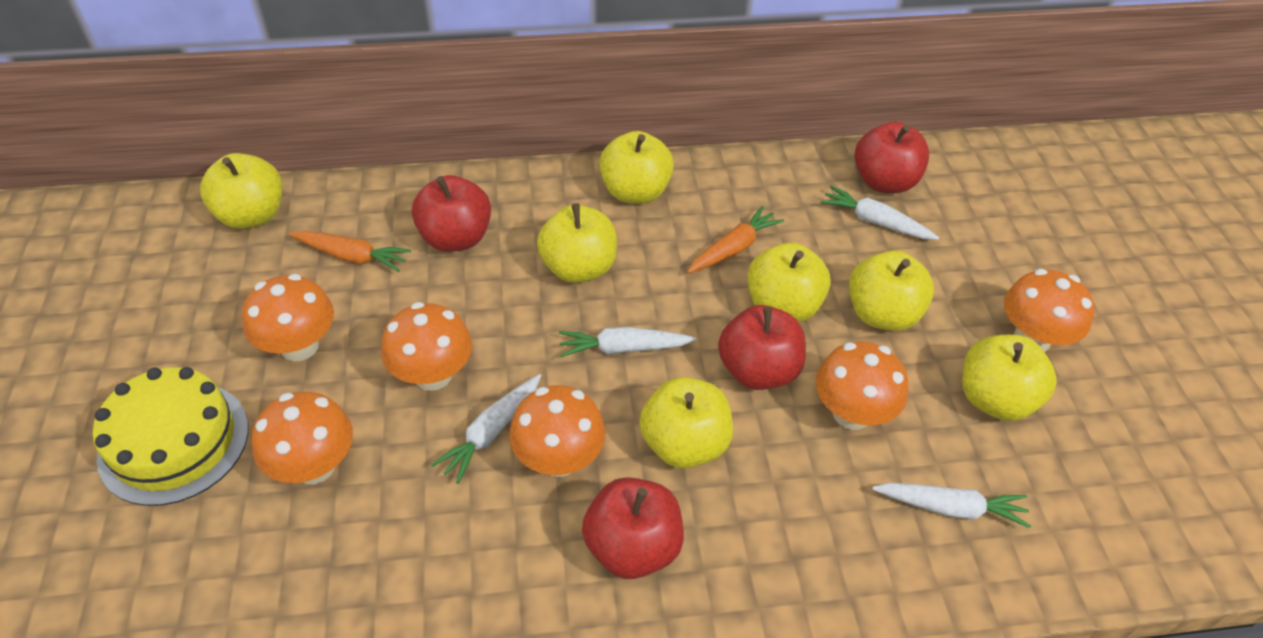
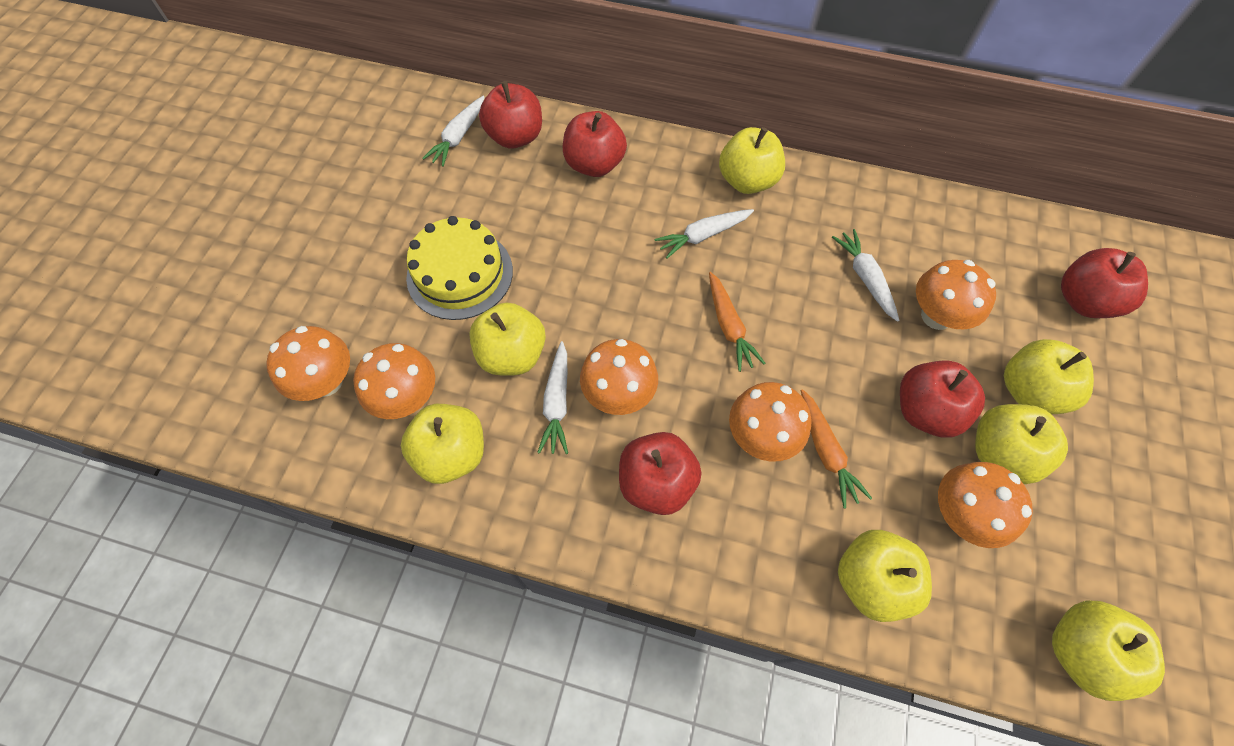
red apple: 4 -> 5

